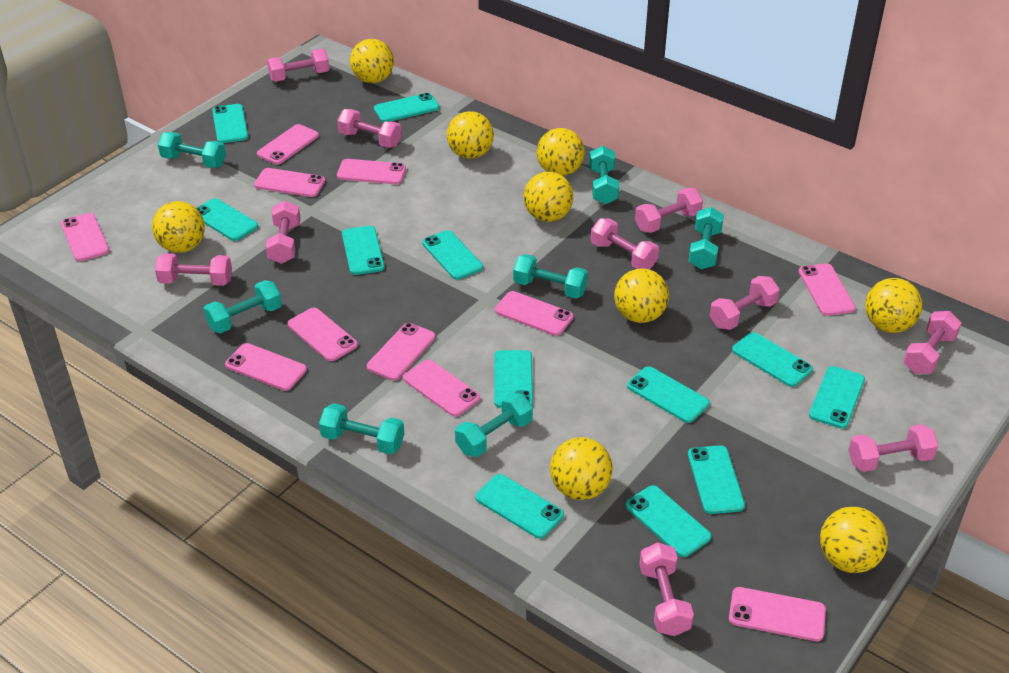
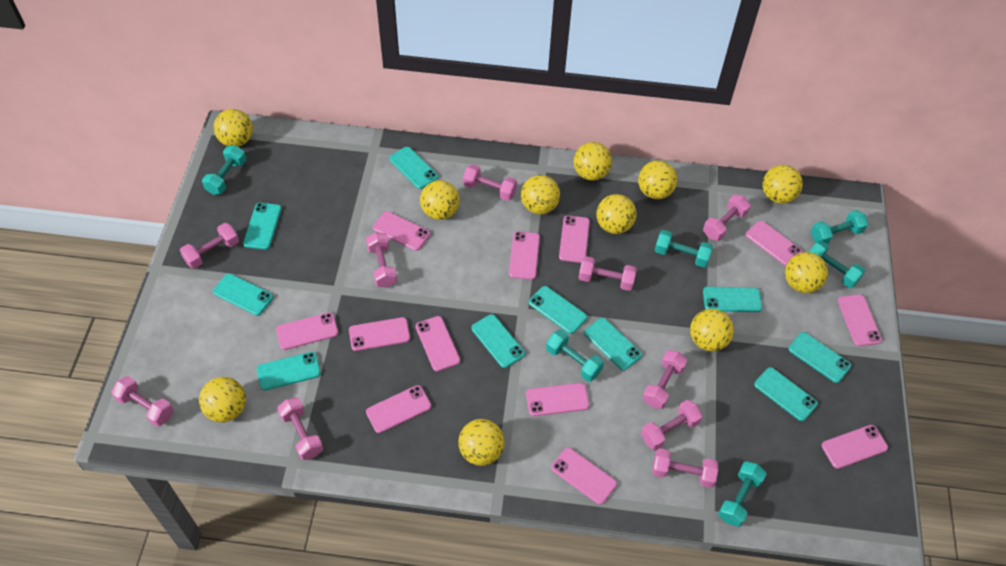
pink phone: 11 -> 12
turquoise dumbbell: 7 -> 6
turquoise phone: 12 -> 10
yellow ball: 9 -> 11

